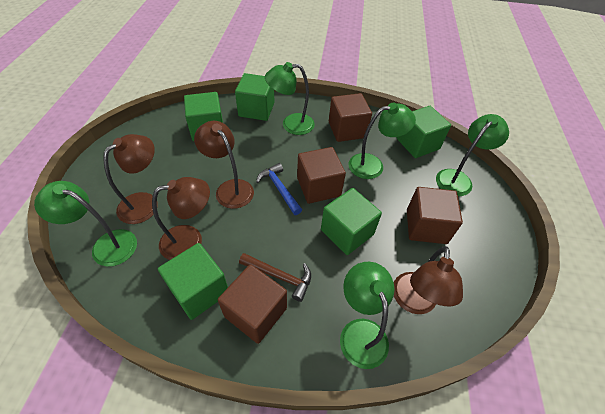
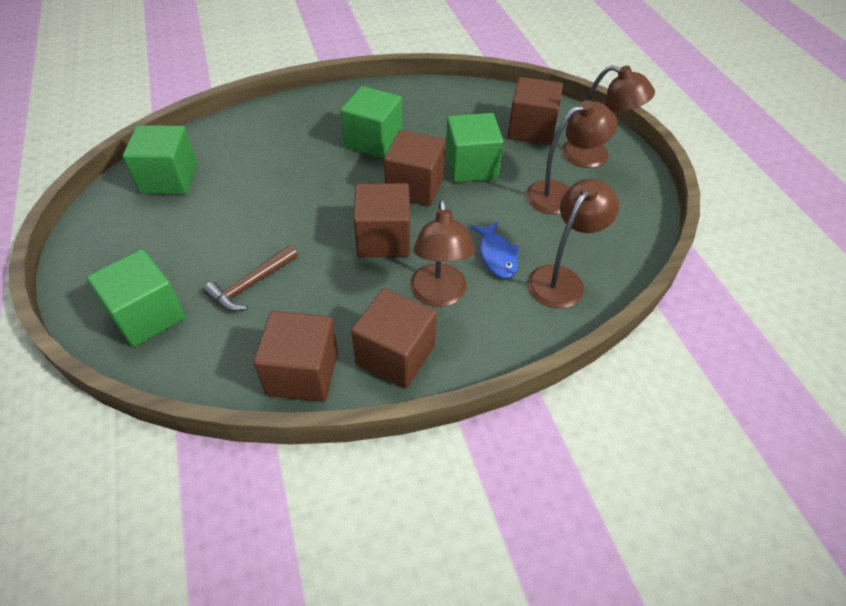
blue fish: 0 -> 1
blue hammer: 1 -> 0
brown cube: 4 -> 5
green cube: 5 -> 4
green lamp: 5 -> 0

